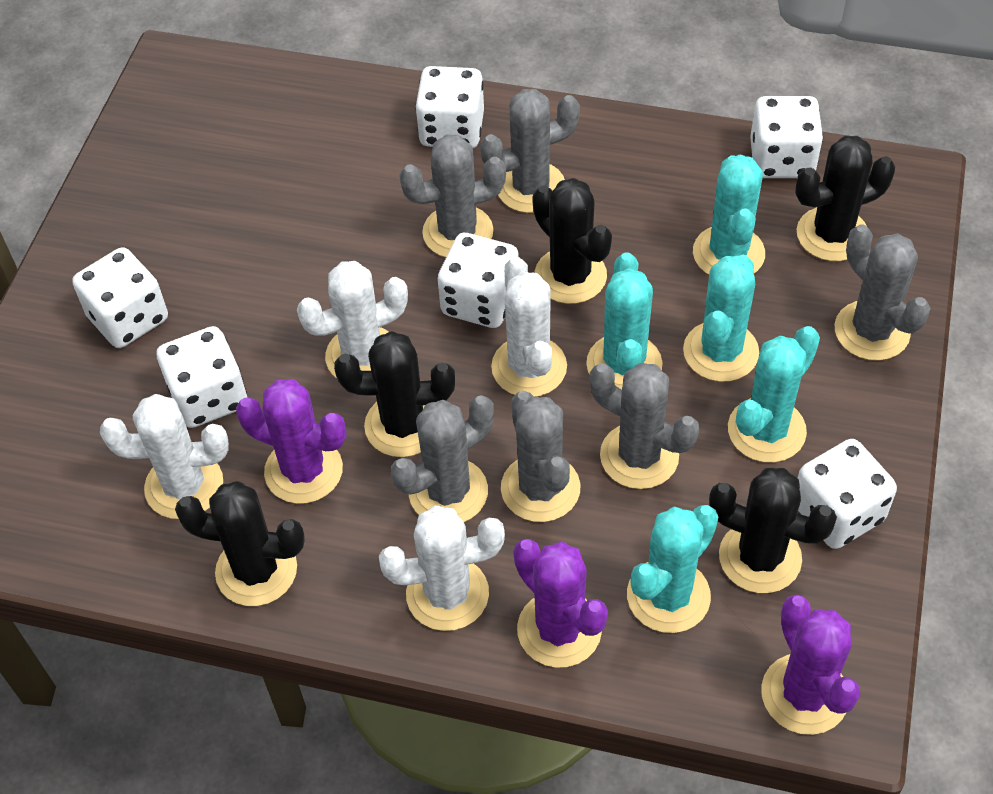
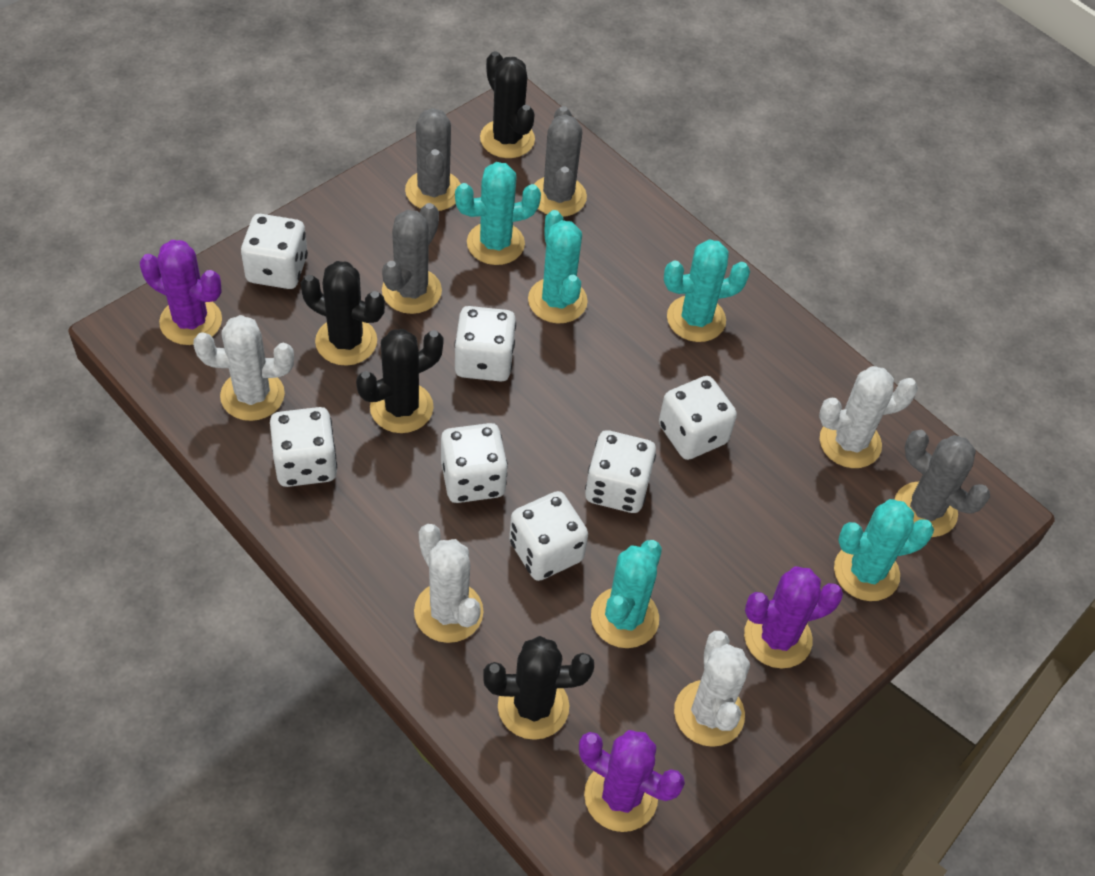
black cactus: 5 -> 4
grey cactus: 6 -> 4
white dice: 6 -> 7

